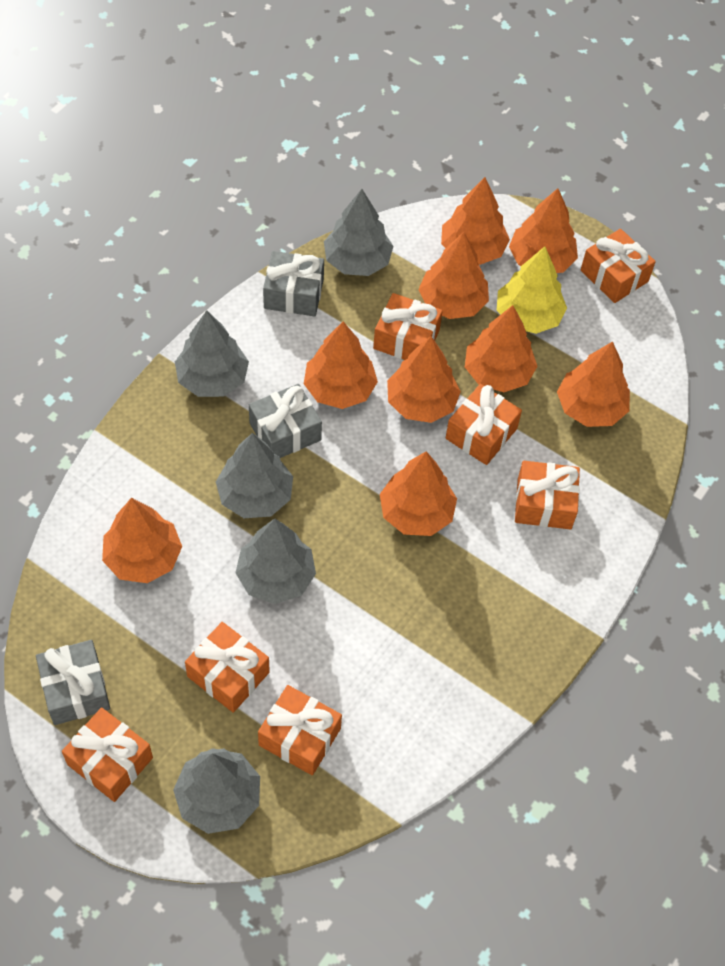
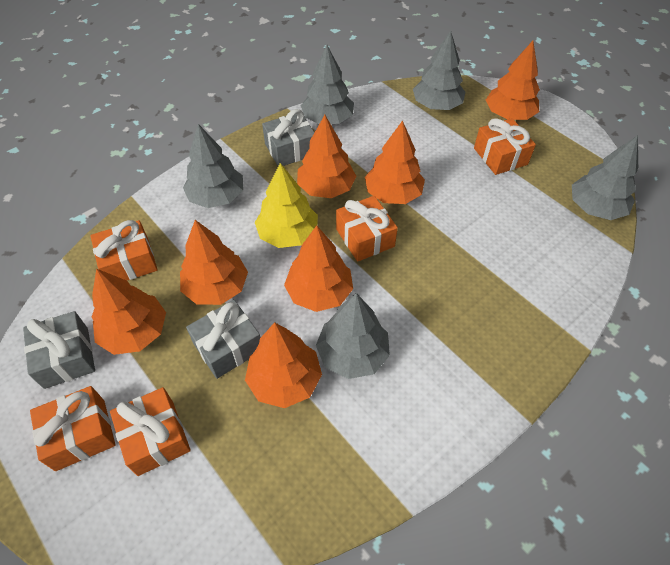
orange gift: 7 -> 5
orange tree: 9 -> 7

